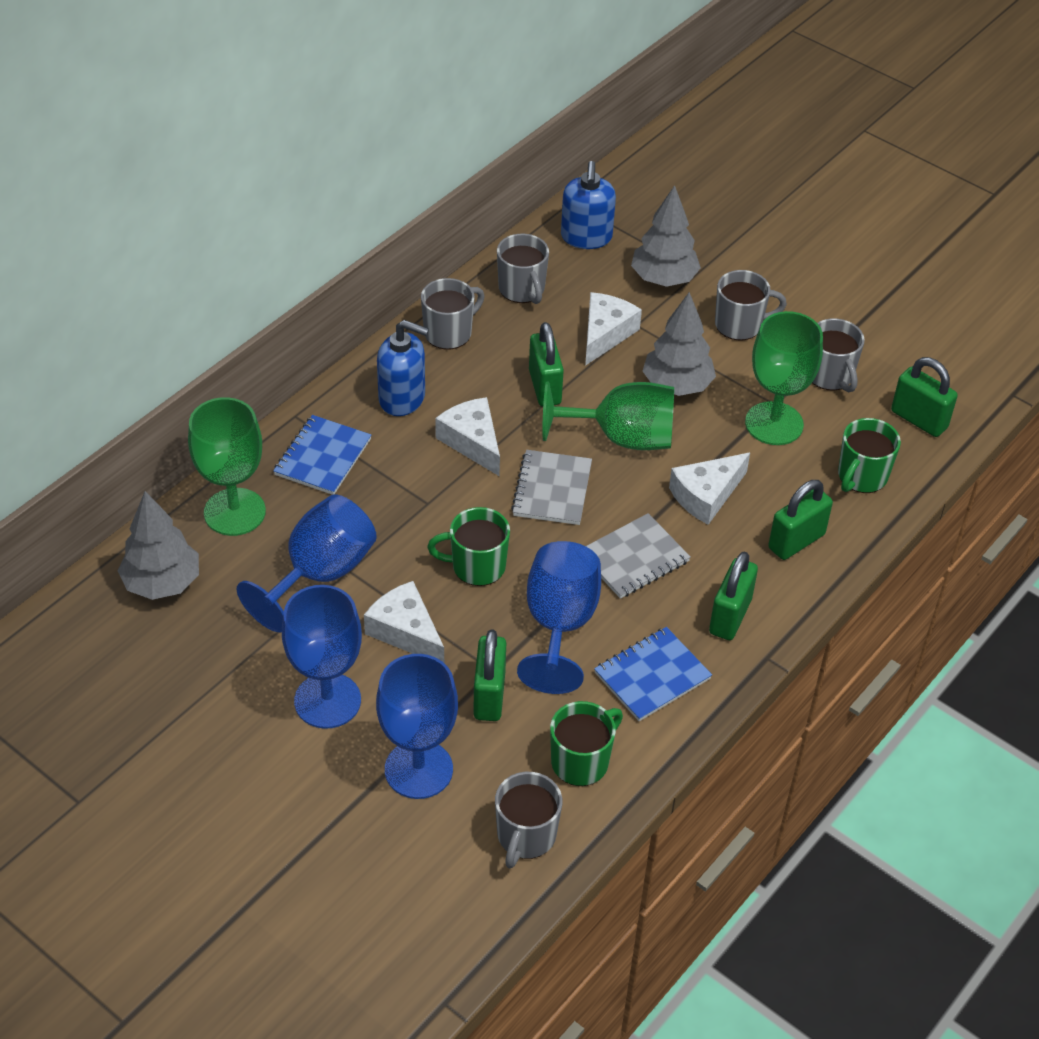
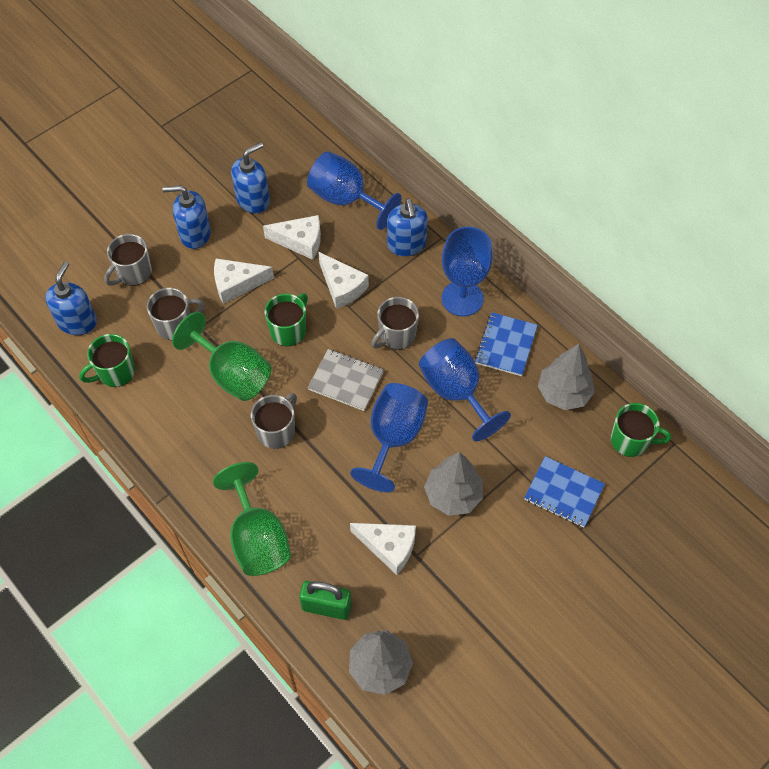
blue soap dispenser: 2 -> 4
green goblet: 3 -> 2
green padlock: 5 -> 1
grey mug: 5 -> 4
grey notebook: 2 -> 1

